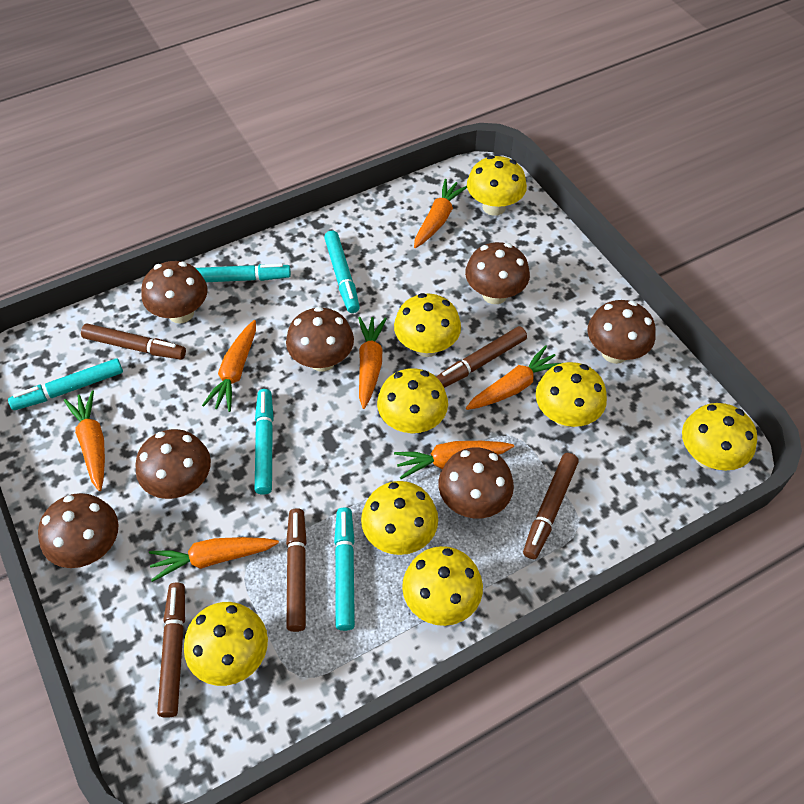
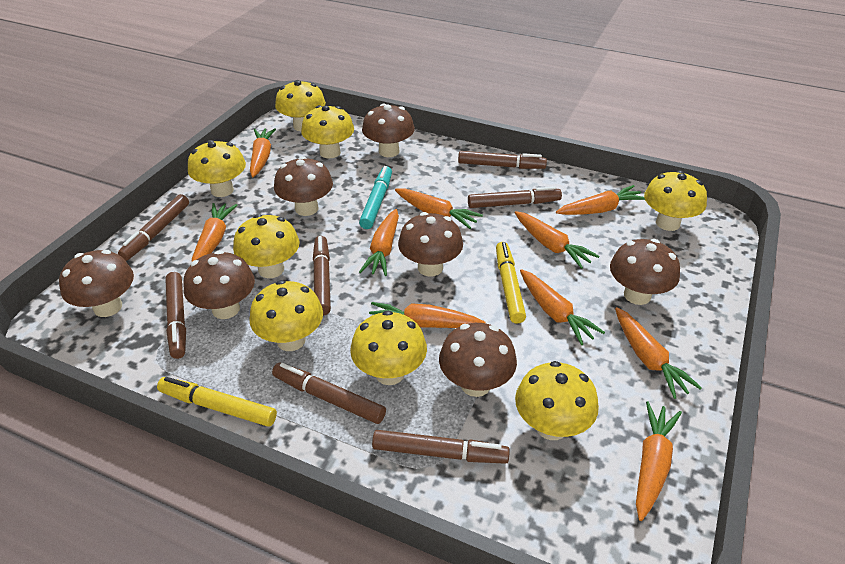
brown marker: 5 -> 7
orange carrot: 7 -> 10
turquoise marker: 5 -> 1
yellow marker: 0 -> 2

